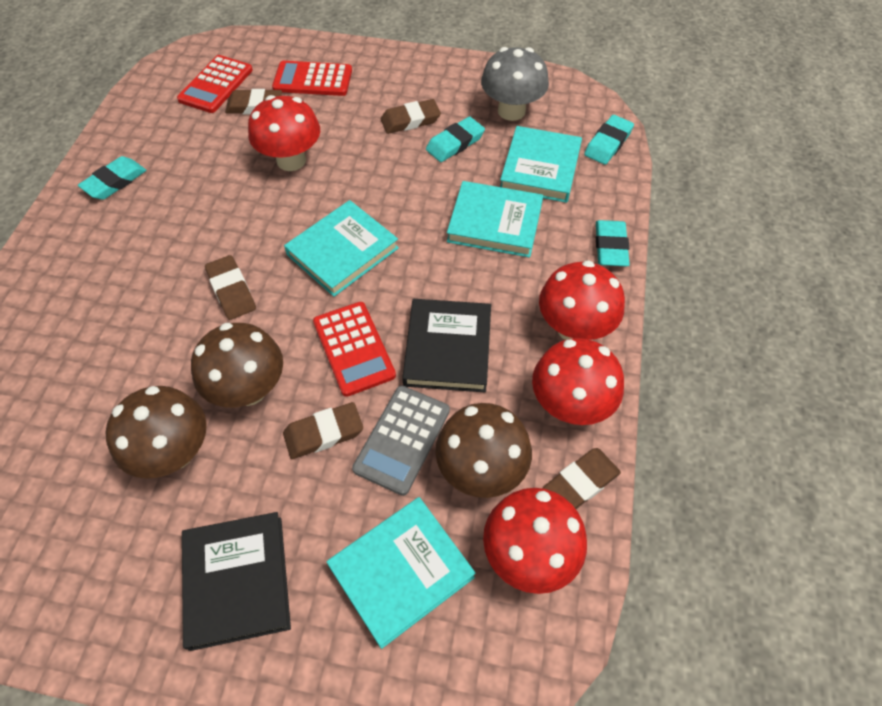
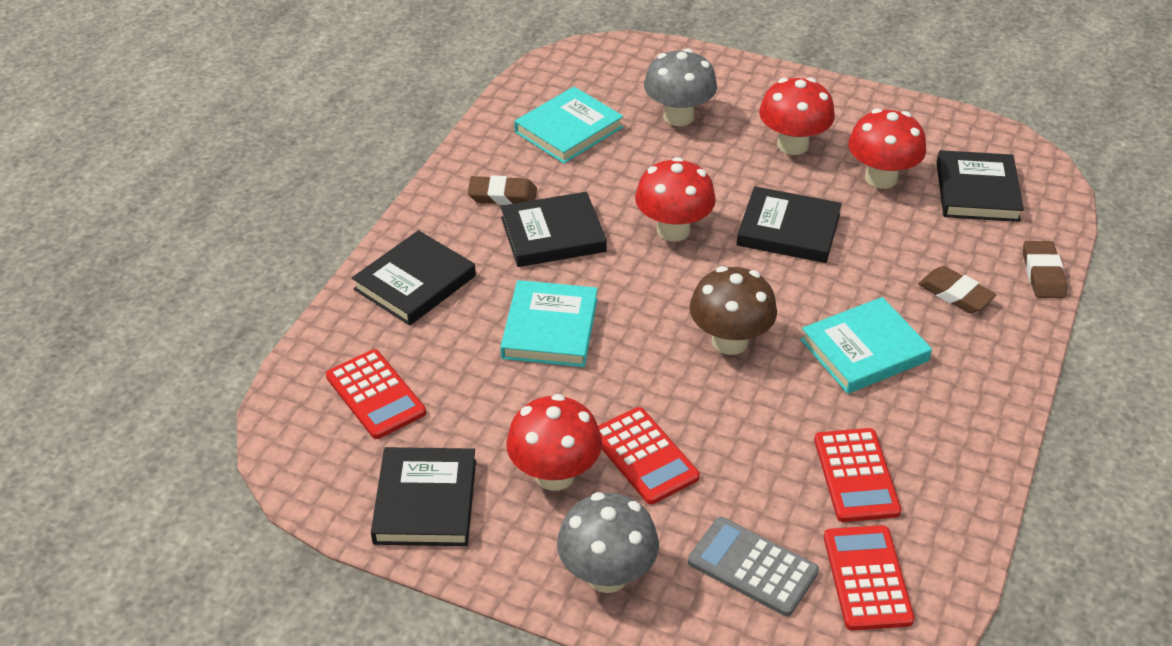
black book: 2 -> 5
brown eraser: 5 -> 3
brown mushroom: 3 -> 1
grey mushroom: 1 -> 2
red calculator: 3 -> 4
turquoise book: 4 -> 3
turquoise eraser: 4 -> 0

